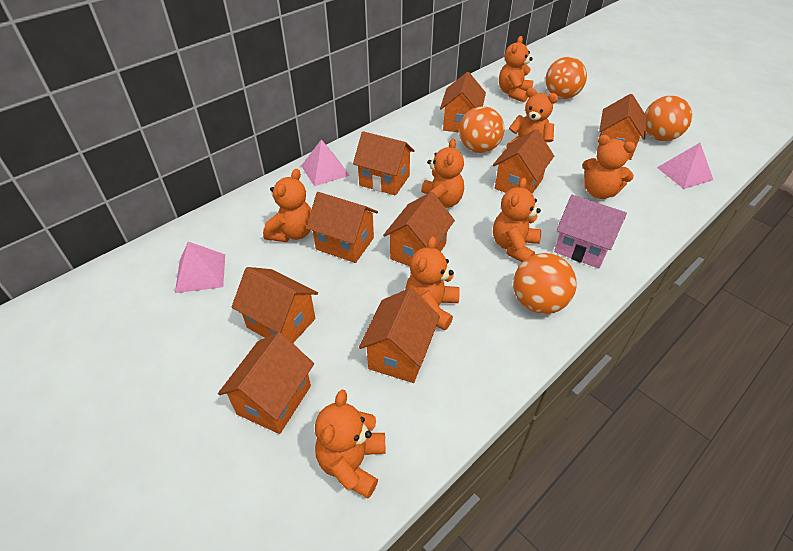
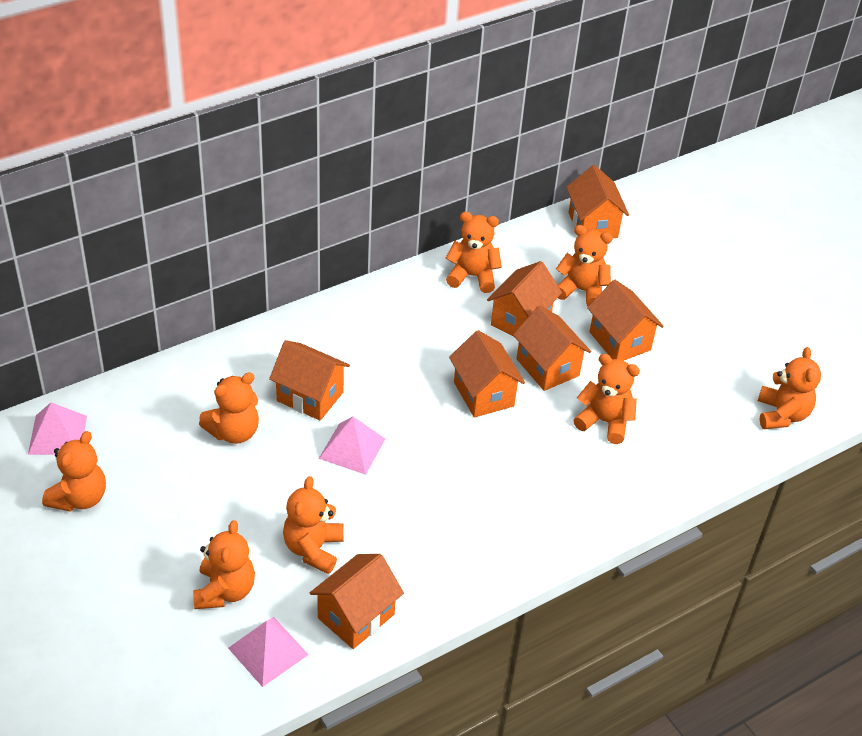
orange ball: 4 -> 0
orange house: 9 -> 7
pink house: 1 -> 0

